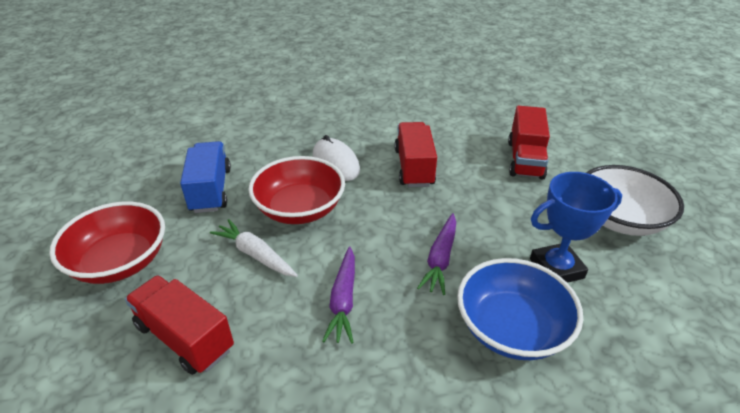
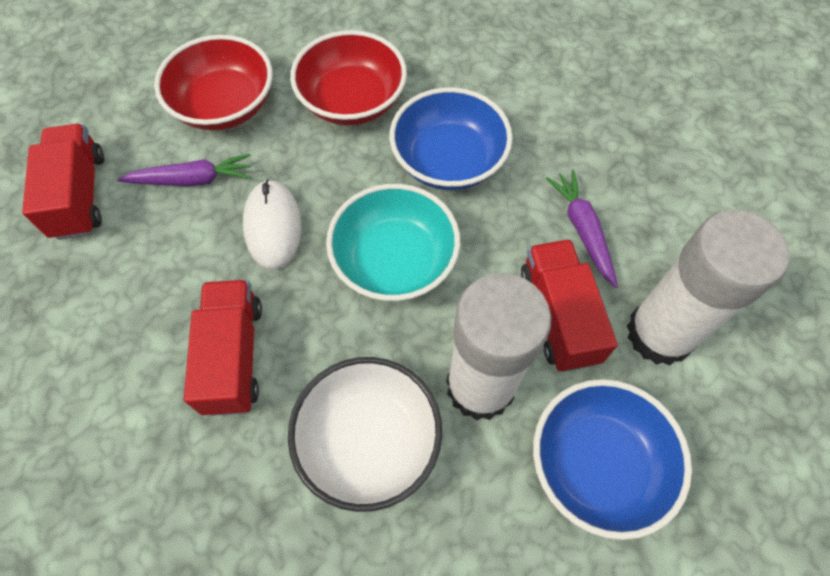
blue bowl: 1 -> 2
blue trophy: 1 -> 0
blue truck: 1 -> 0
turquoise bowl: 0 -> 1
white carrot: 1 -> 0
white glue stick: 0 -> 2

